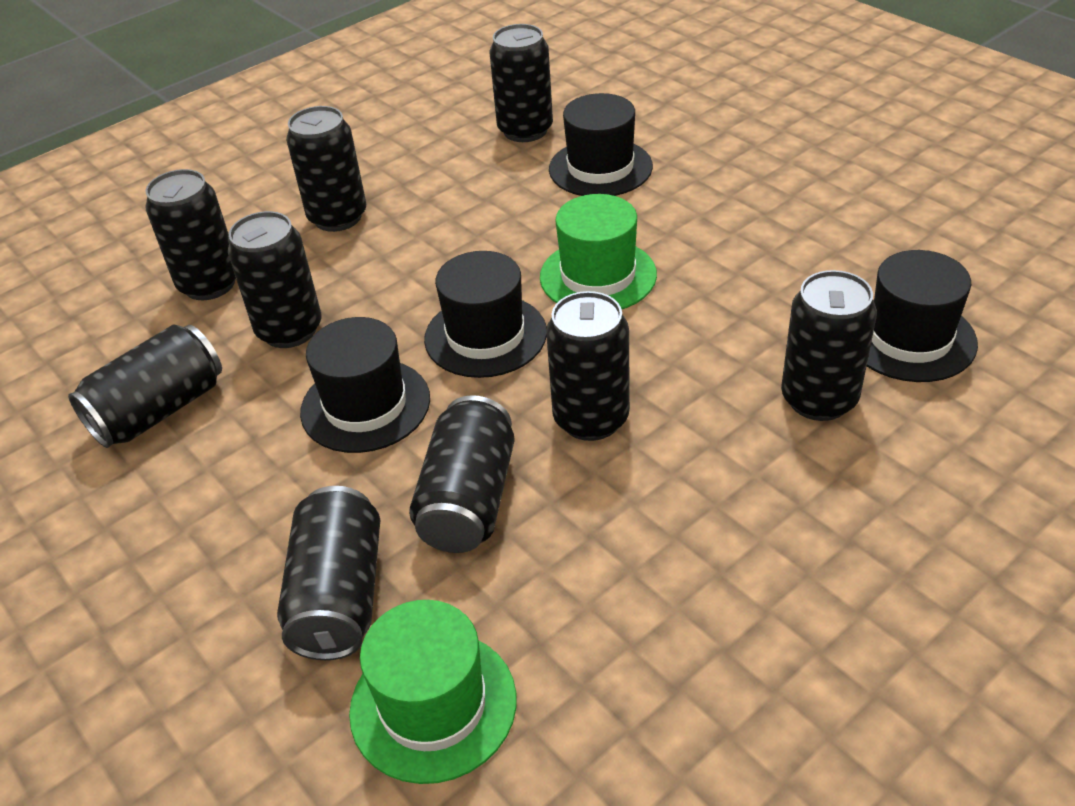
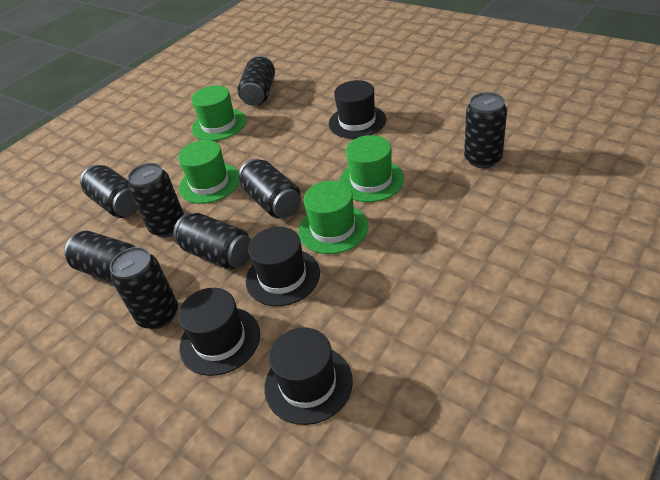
black can: 9 -> 8
green hat: 2 -> 4

